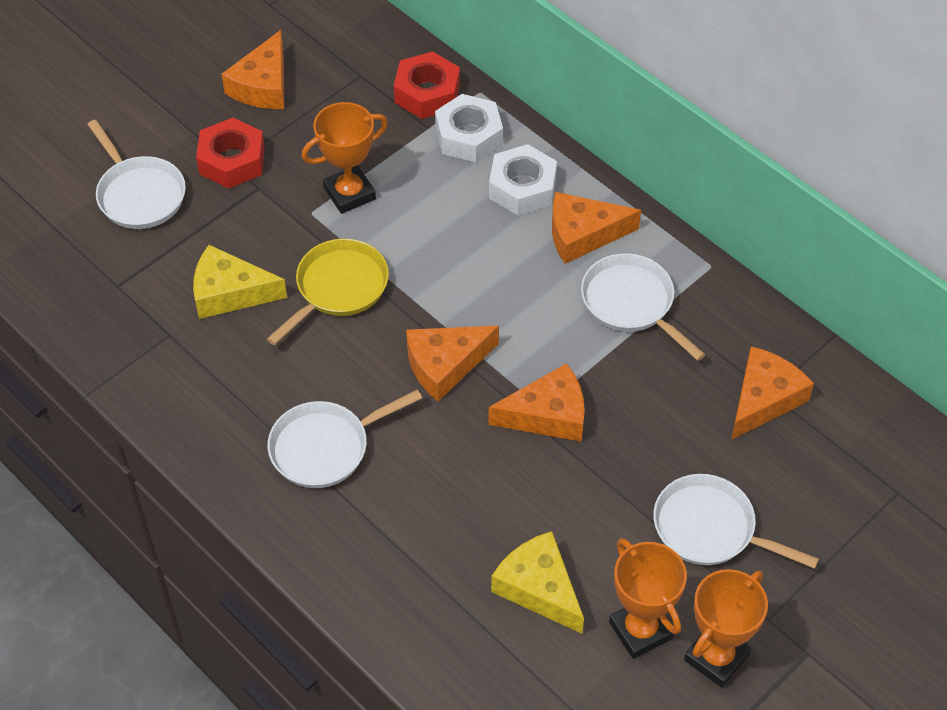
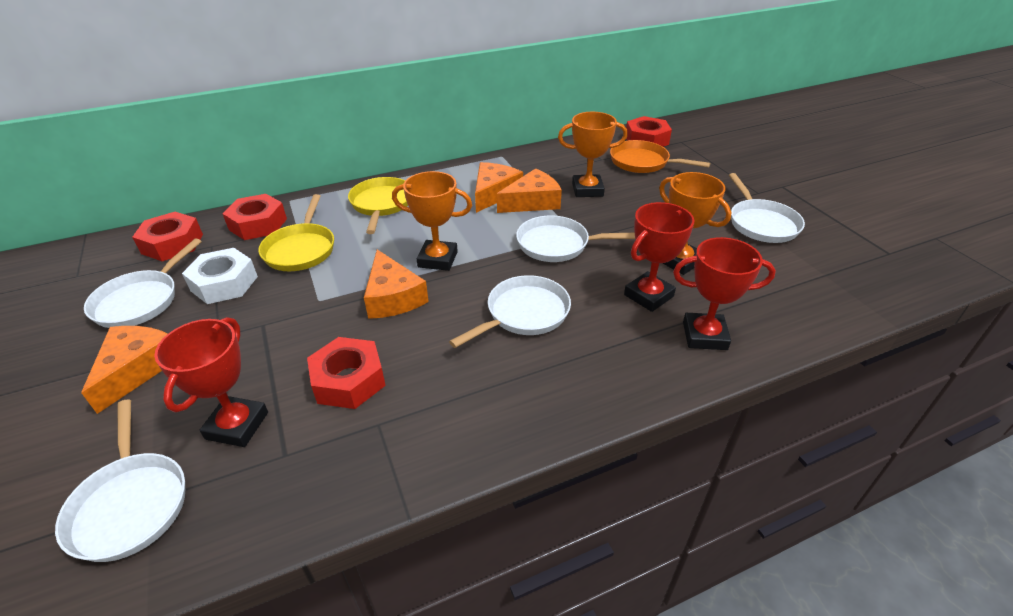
orange cheese: 5 -> 4
orange pan: 0 -> 1
red nut: 2 -> 4
red trophy: 0 -> 3
white nut: 2 -> 1
white pan: 4 -> 5
yellow cheese: 2 -> 0
yellow pan: 1 -> 2

